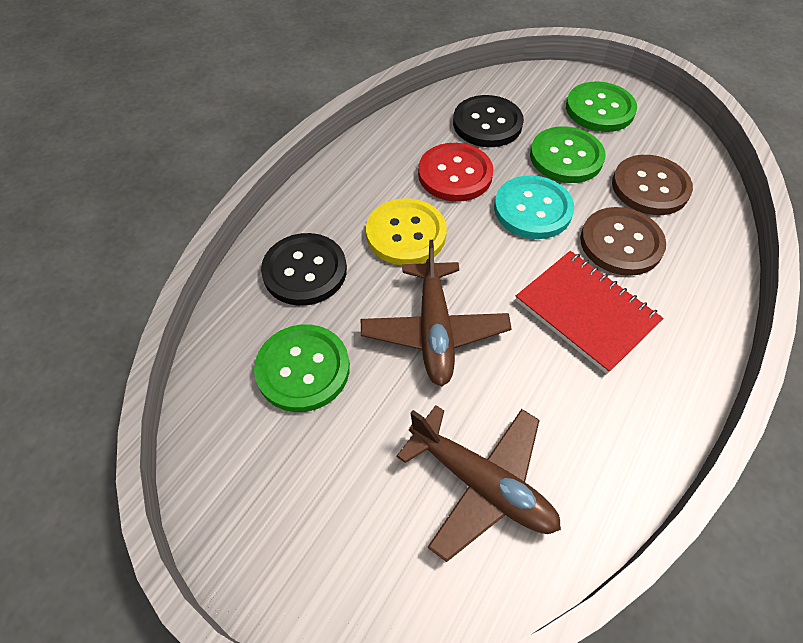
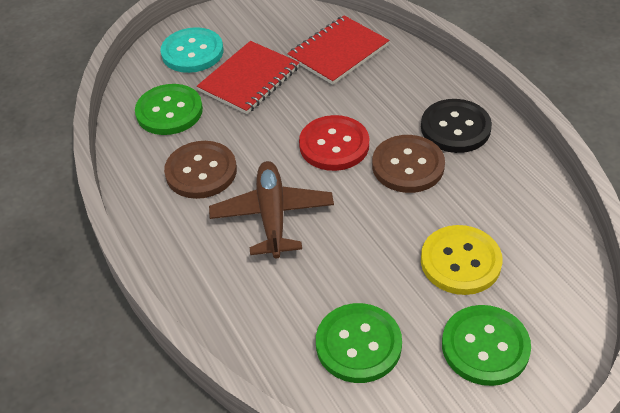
black button: 2 -> 1
brown plane: 2 -> 1
red notebook: 1 -> 2

